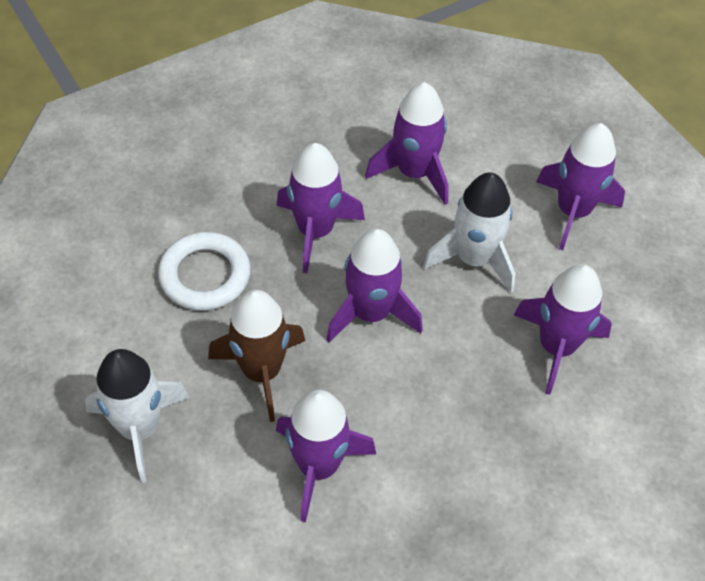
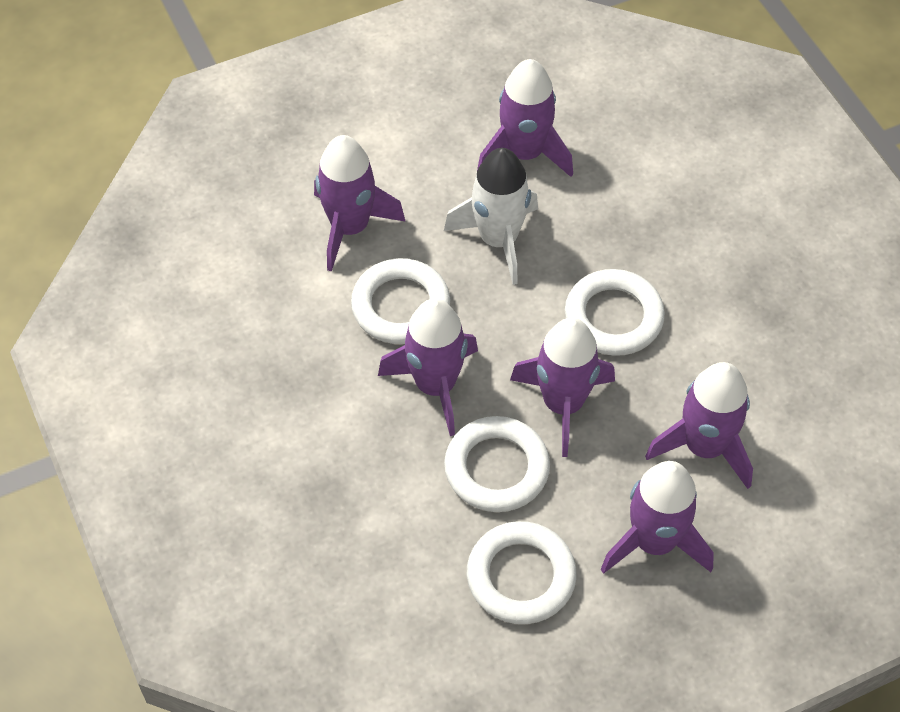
brown rocket: 1 -> 0
white ring: 1 -> 4
white rocket: 2 -> 1

